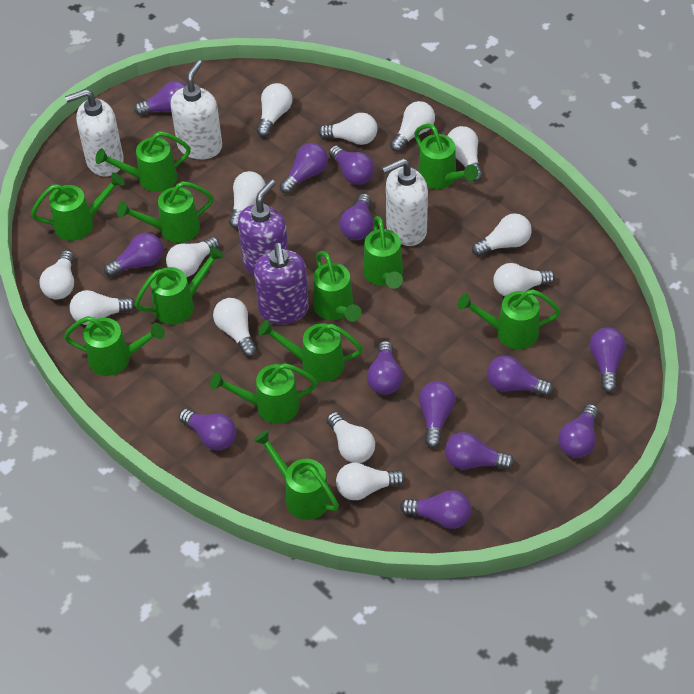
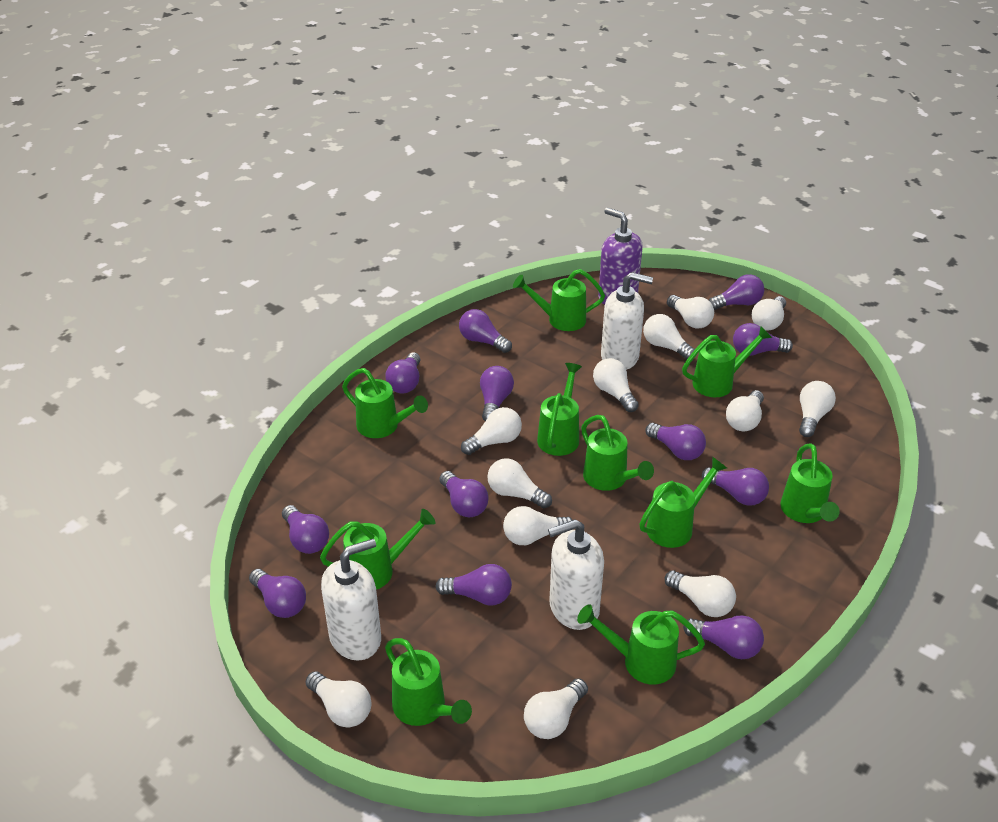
green watering can: 12 -> 10
purple light bulb: 13 -> 12
purple soap dispenser: 2 -> 1
white light bulb: 13 -> 12

